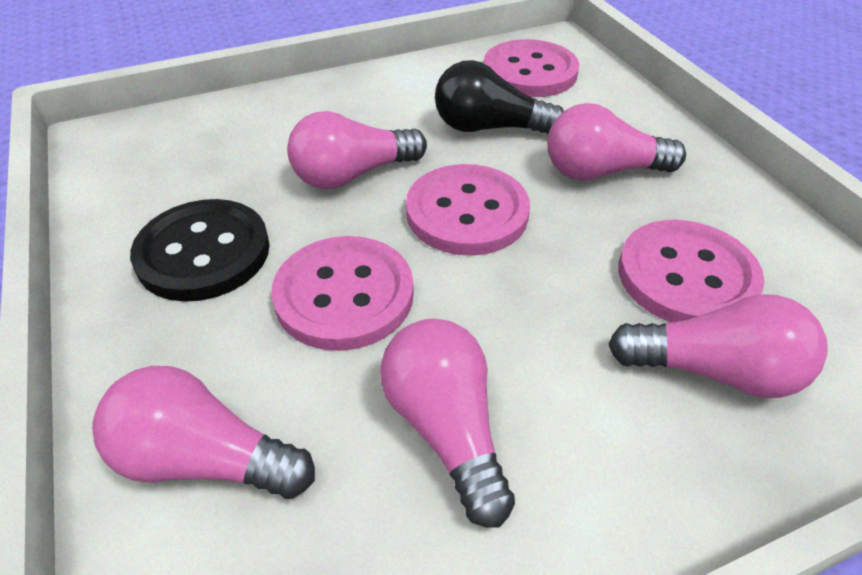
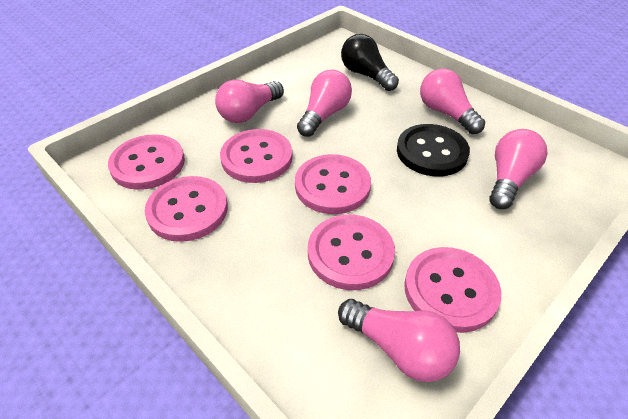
pink button: 4 -> 6

